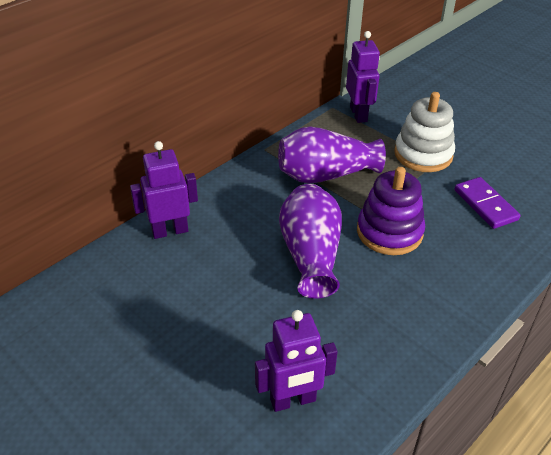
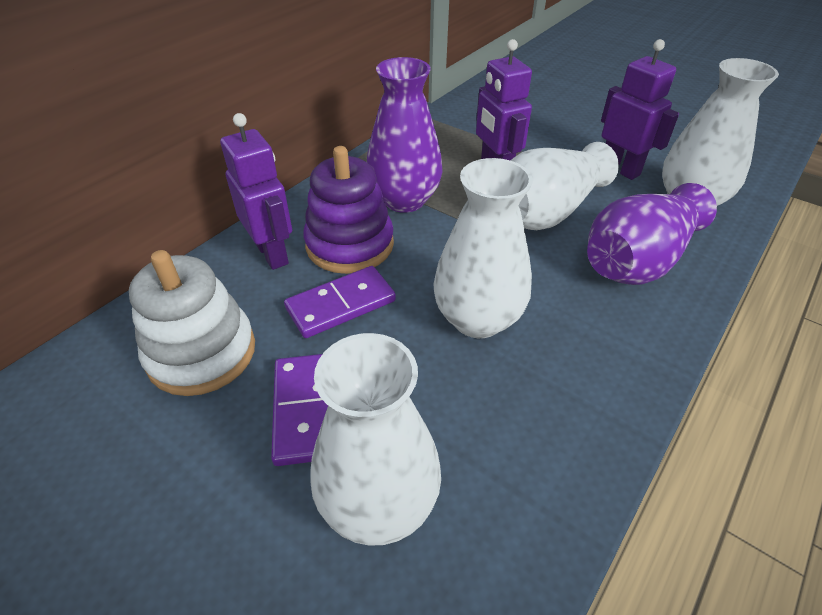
purple domino: 1 -> 2
white vase: 0 -> 4

